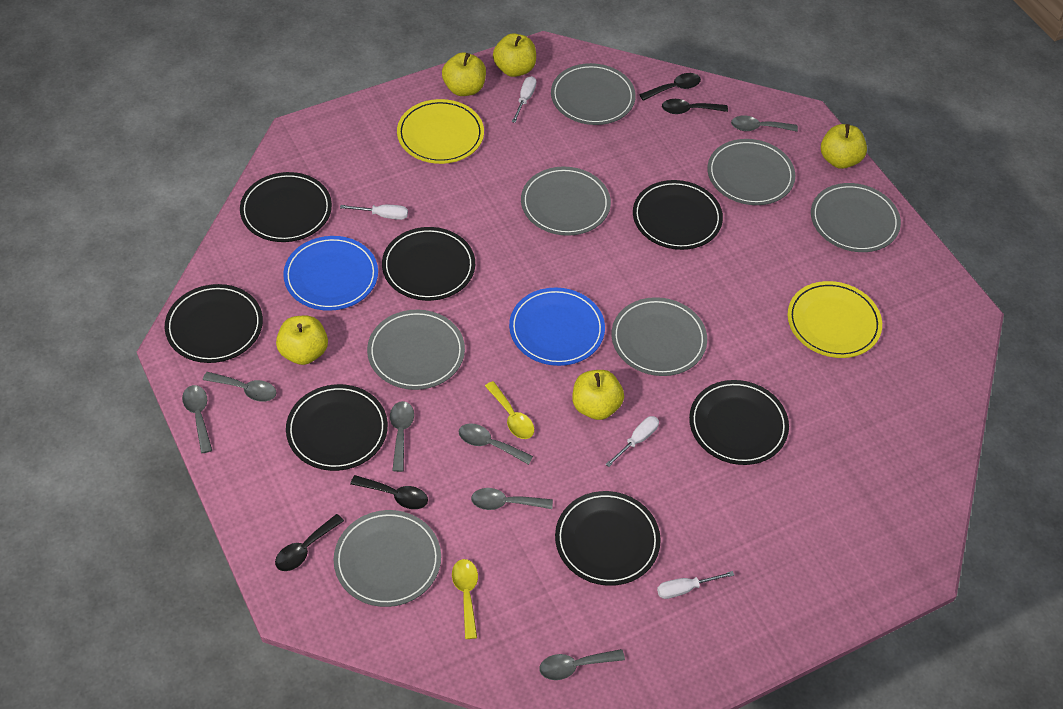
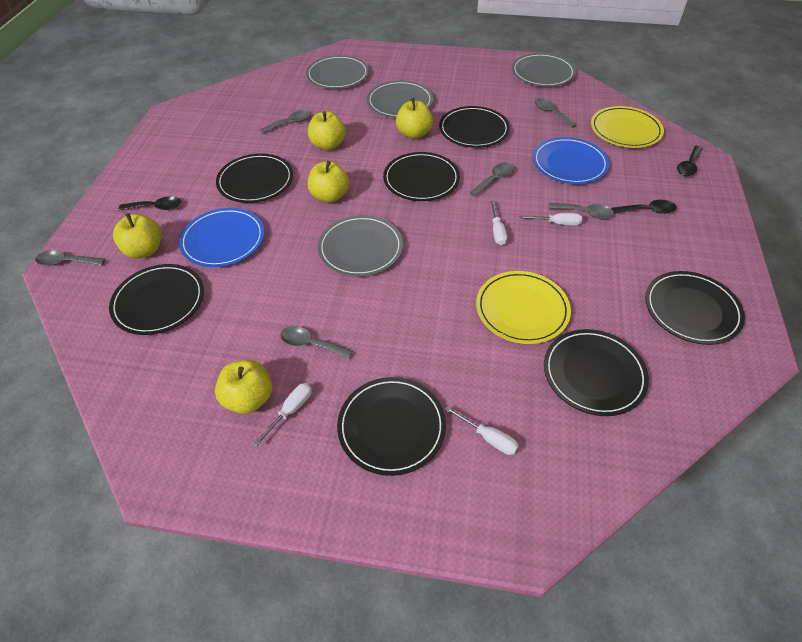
black spoon: 4 -> 3
grey plate: 7 -> 4
grey spoon: 7 -> 6
yellow spoon: 2 -> 0

